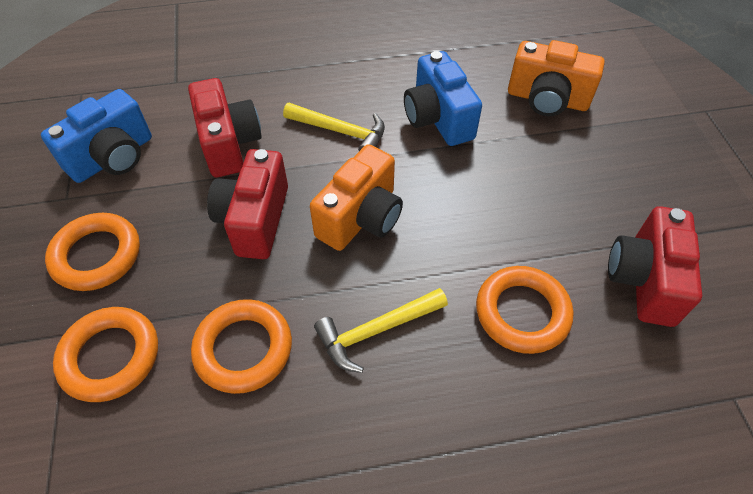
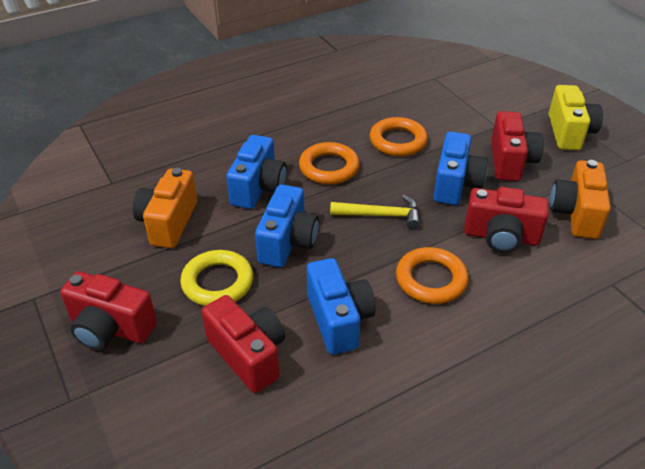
blue camera: 2 -> 4
orange ring: 4 -> 3
red camera: 3 -> 4
yellow camera: 0 -> 1
yellow hammer: 2 -> 1
yellow ring: 0 -> 1

